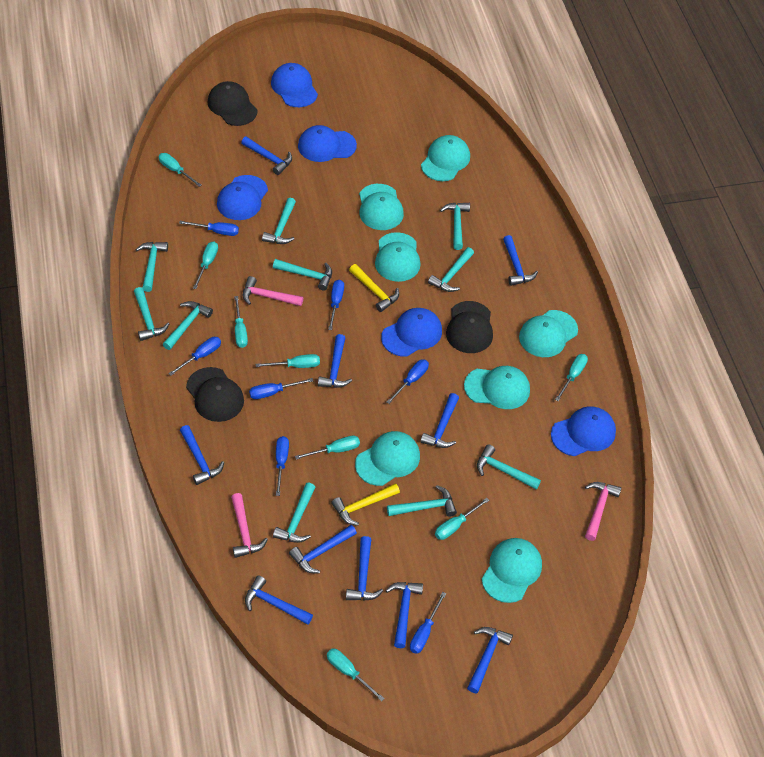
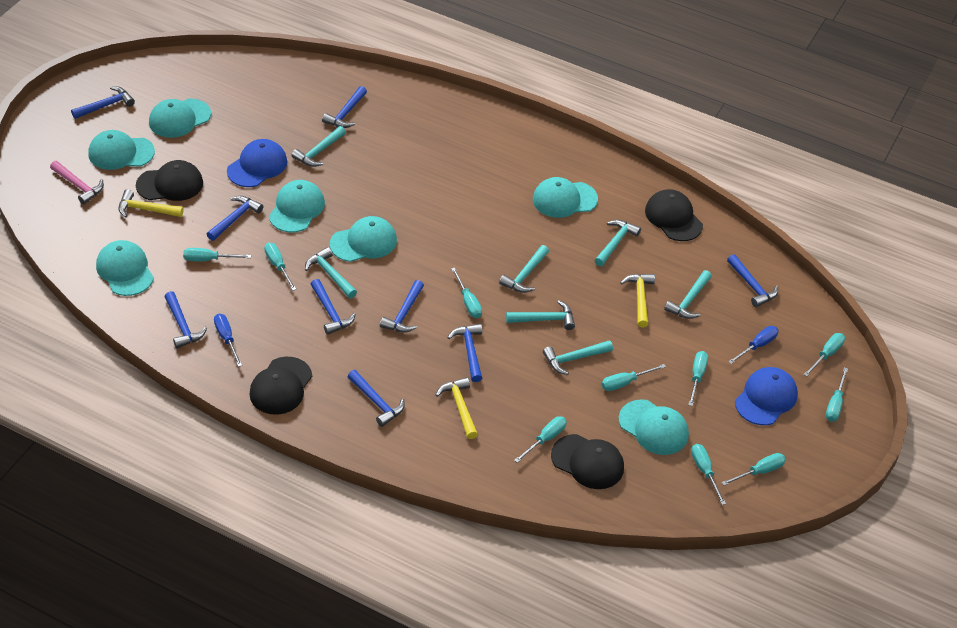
black cap: 3 -> 4
blue cap: 5 -> 2
blue hammer: 10 -> 9
blue screwdriver: 7 -> 2
pink hammer: 3 -> 1
turquoise hammer: 10 -> 7
turquoise screwdriver: 8 -> 10
yellow hammer: 2 -> 3

